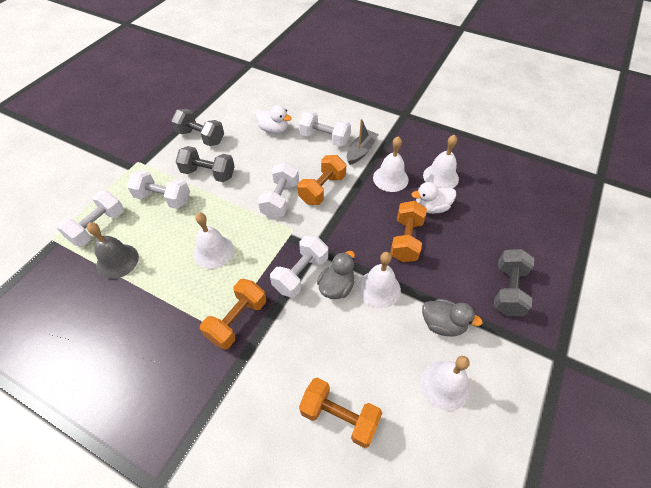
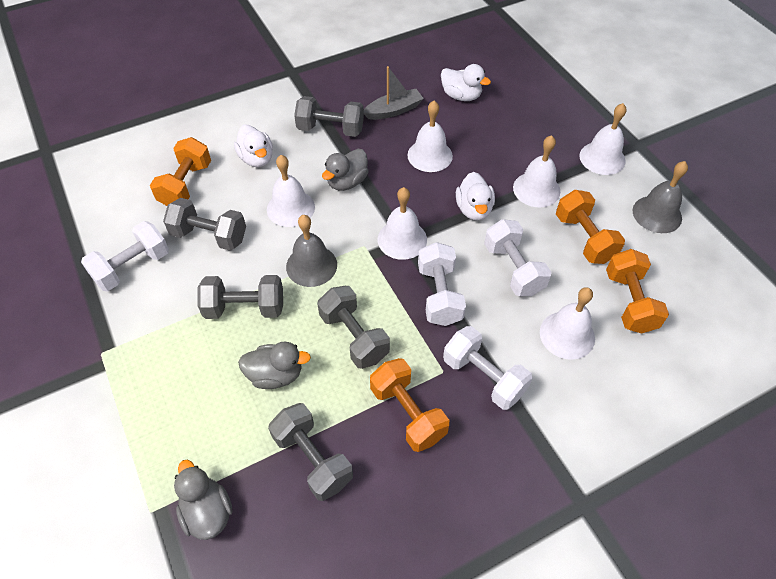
grey bell: 1 -> 2
grey duck: 2 -> 3
grey dumbbell: 3 -> 5
white bell: 5 -> 6
white duck: 2 -> 3
white dumbbell: 5 -> 4

